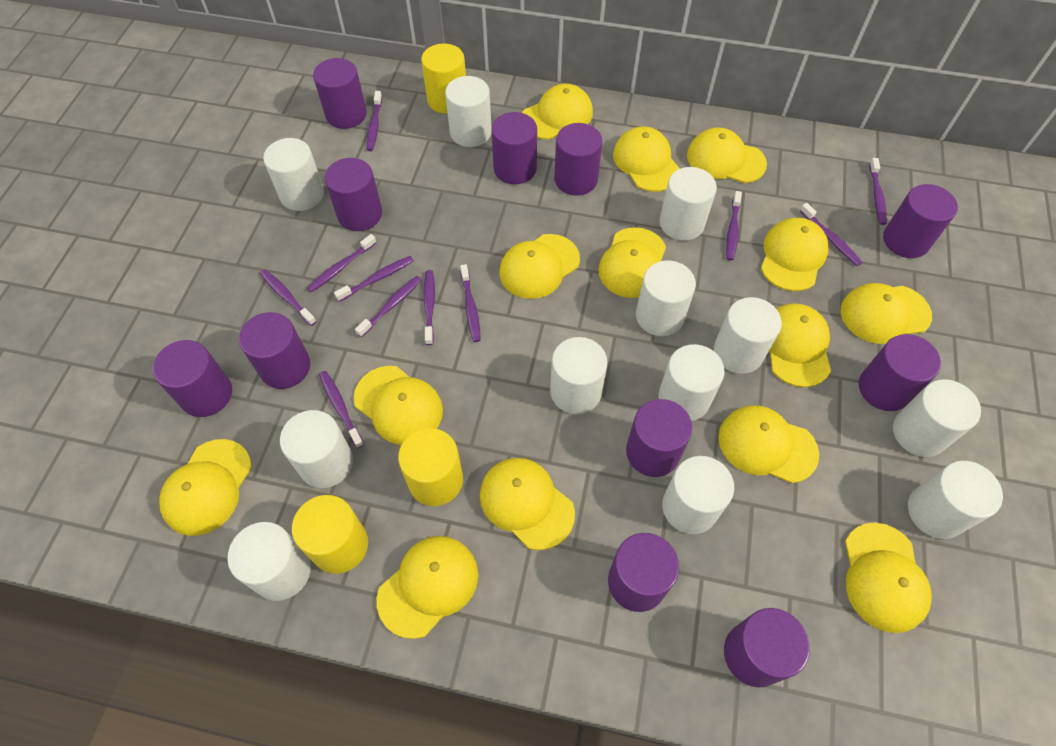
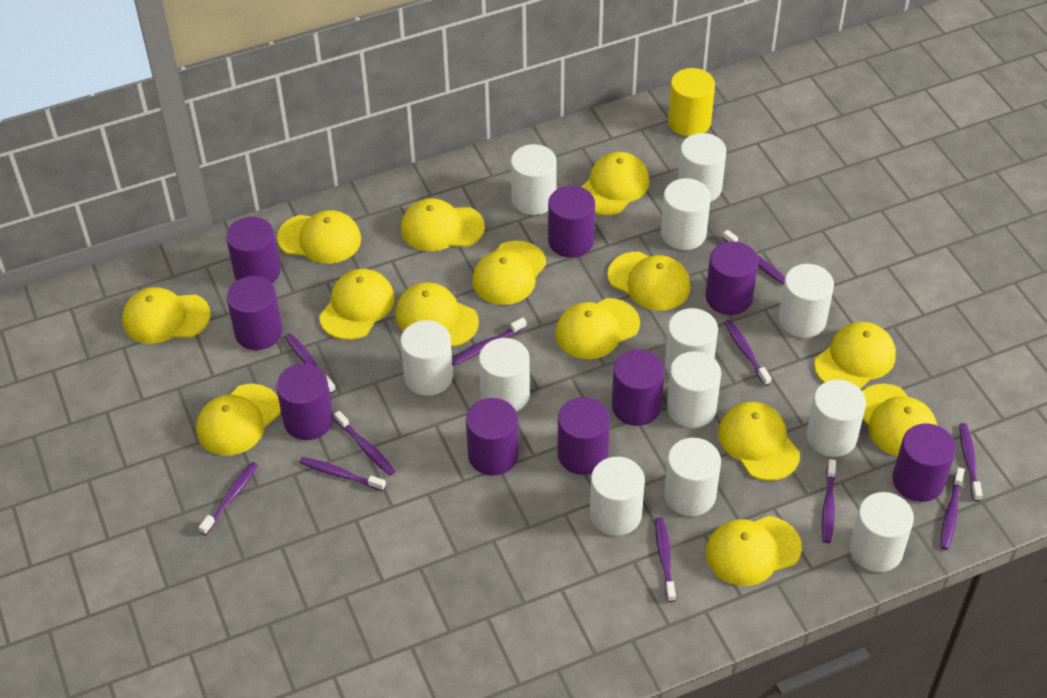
purple cylinder: 11 -> 9
yellow cylinder: 3 -> 1

